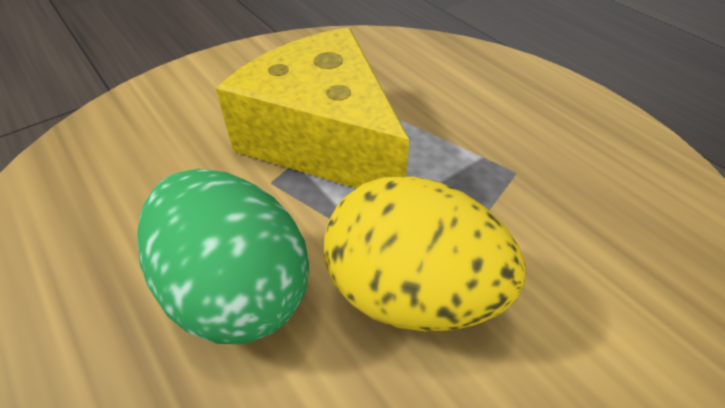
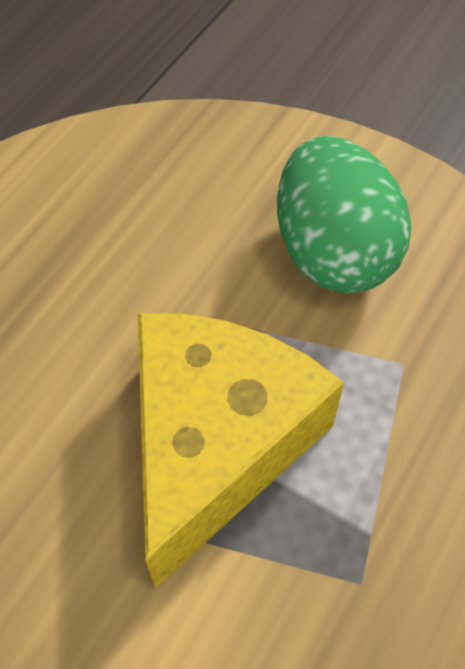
yellow egg: 1 -> 0

